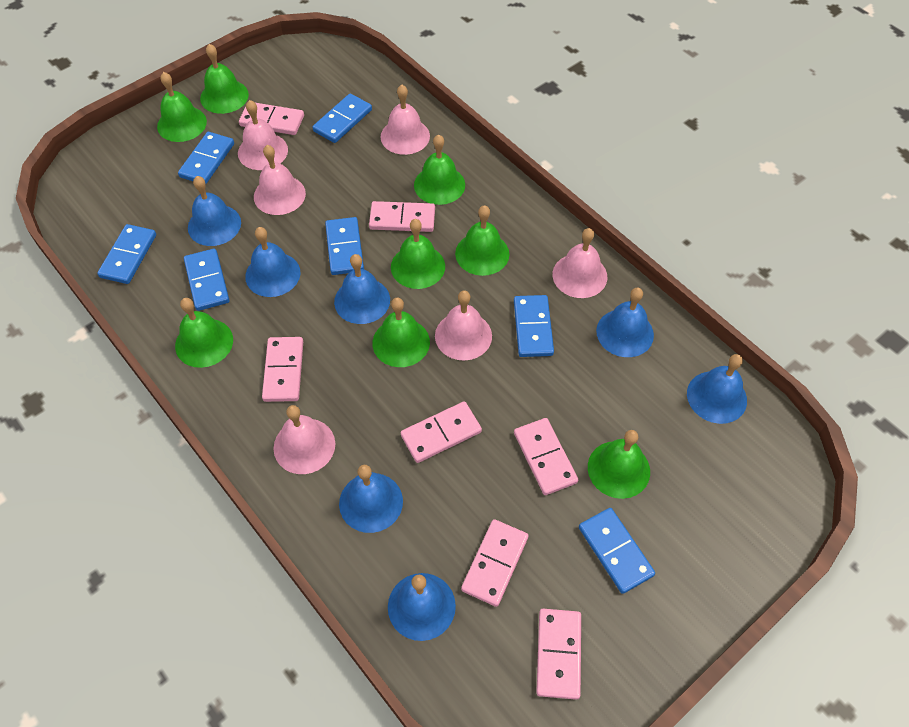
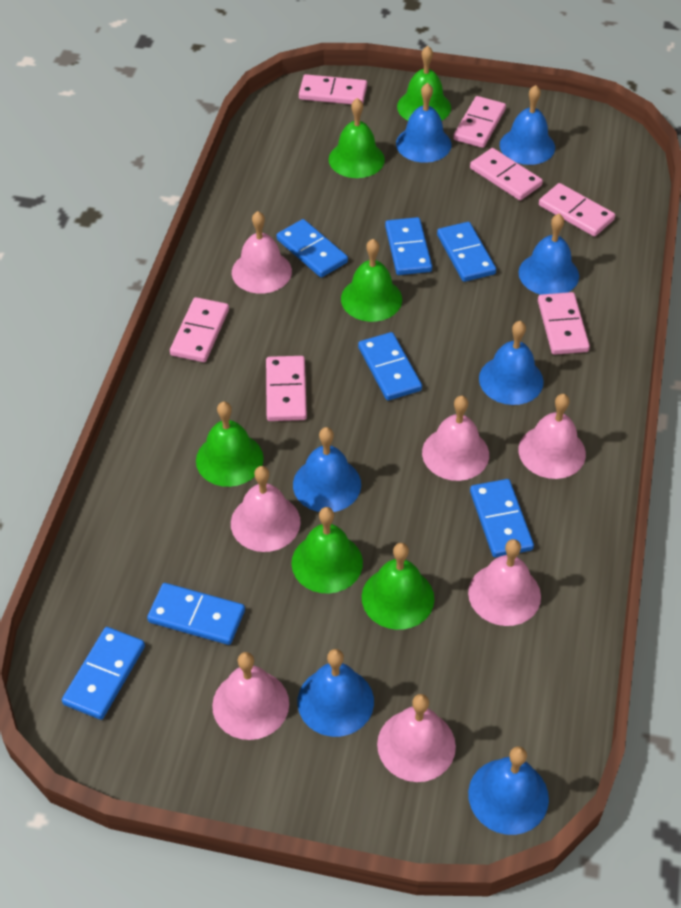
green bell: 8 -> 6
pink bell: 6 -> 7

